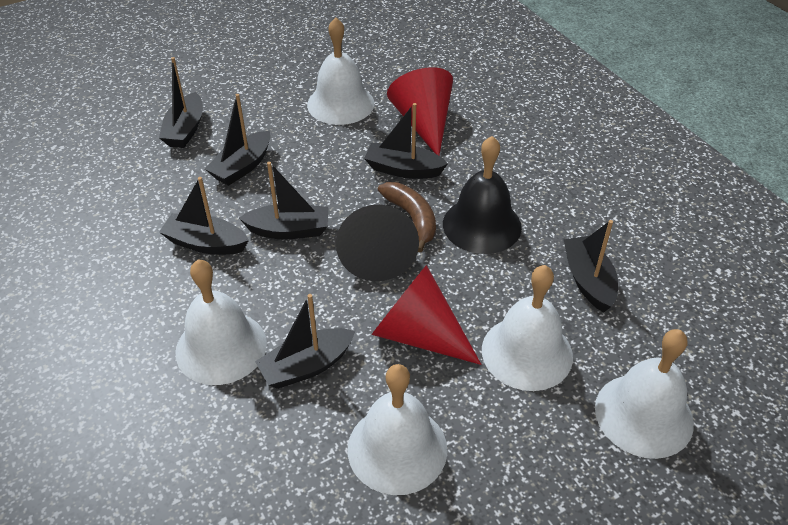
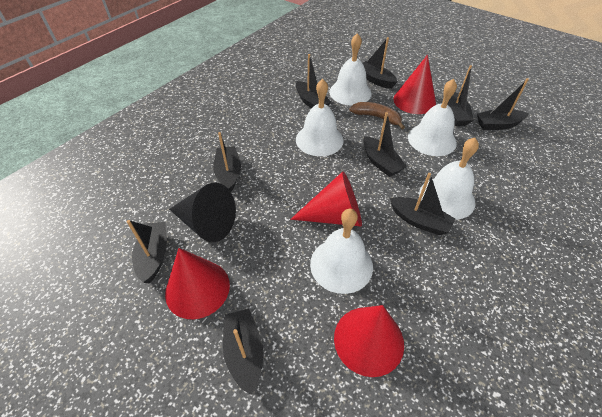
black bell: 1 -> 0
black boat: 7 -> 9
red cone: 2 -> 4

